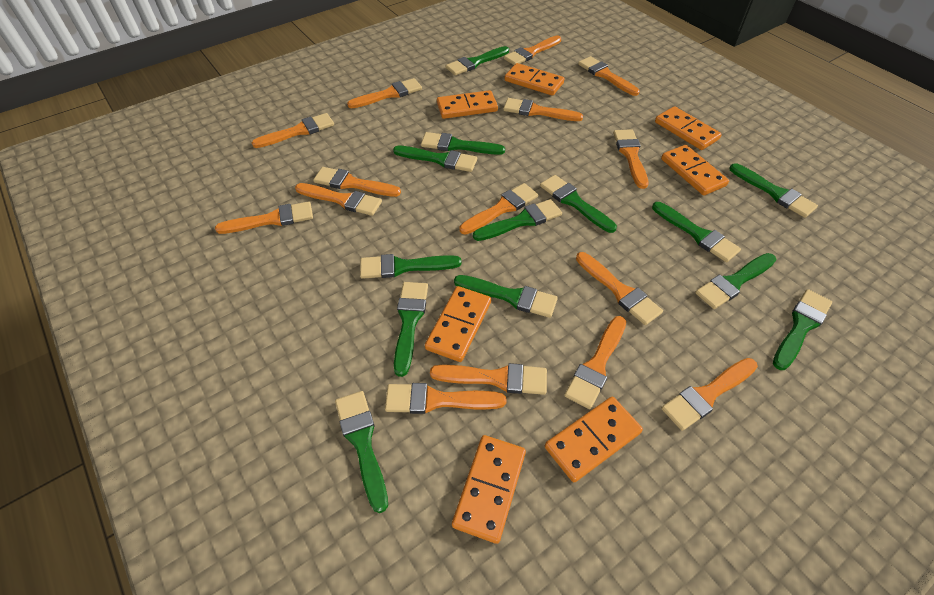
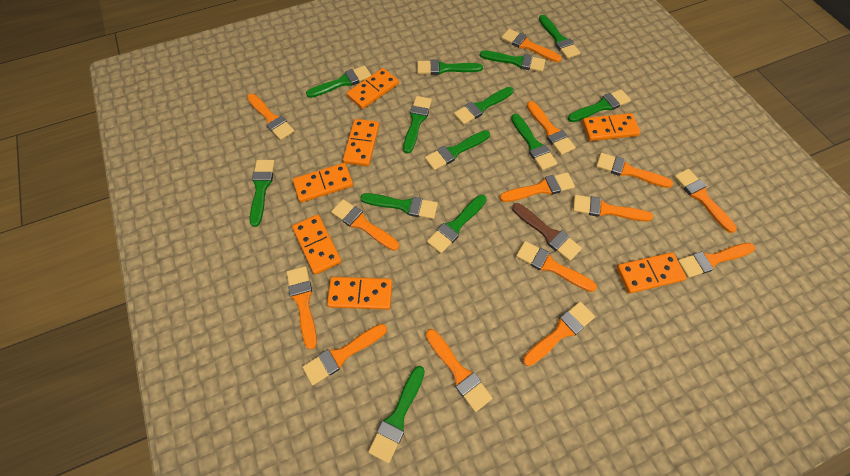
brown brush: 0 -> 1
orange brush: 15 -> 14

